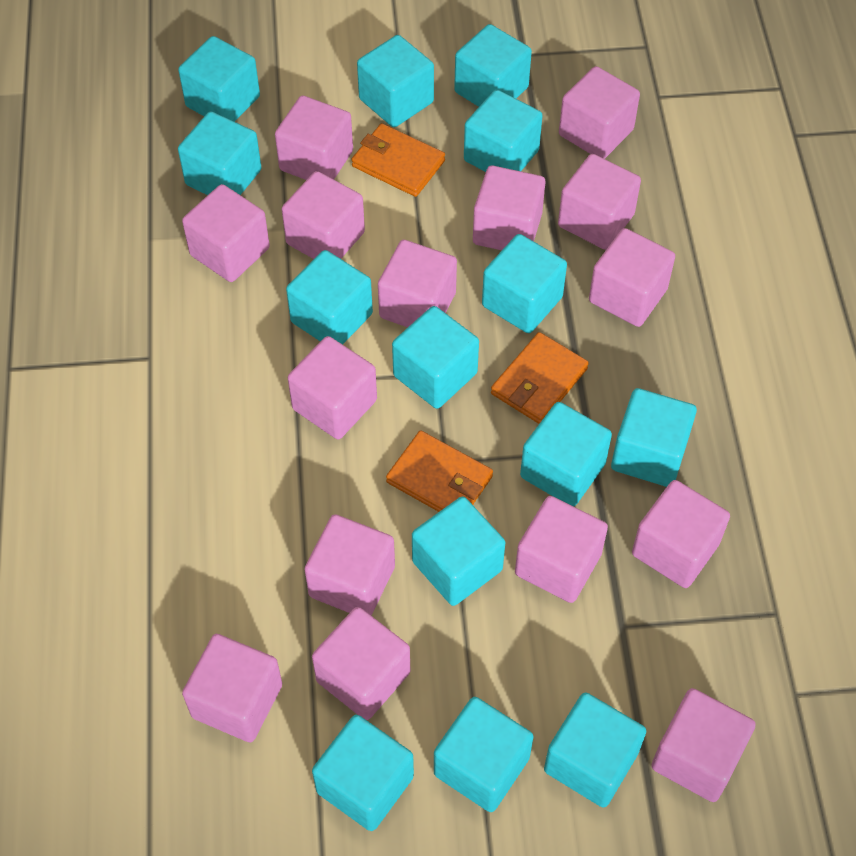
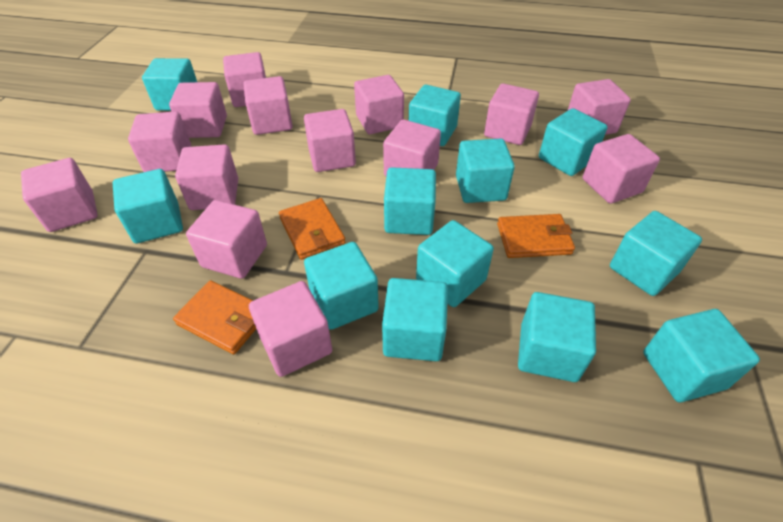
pink cube: 15 -> 14
turquoise cube: 14 -> 12

